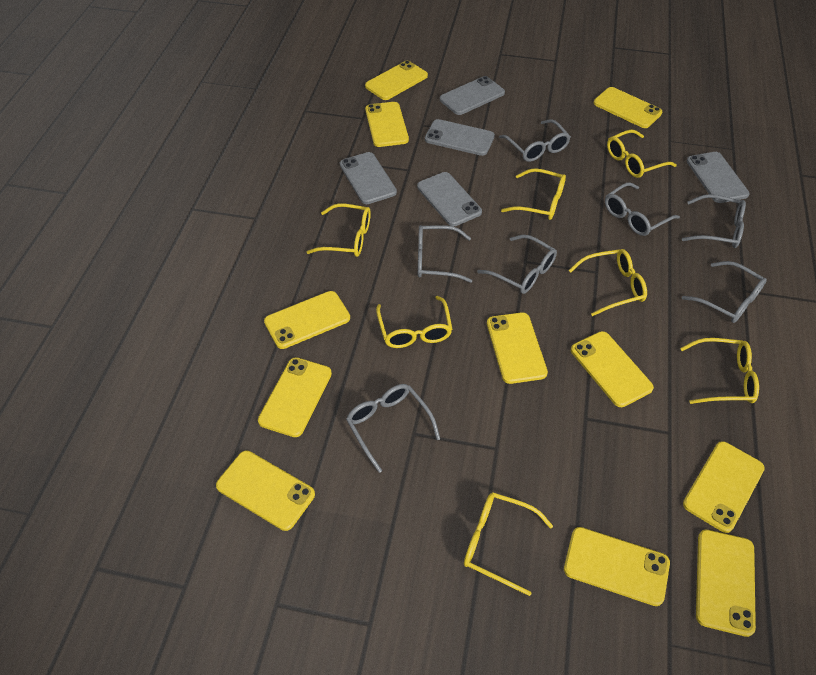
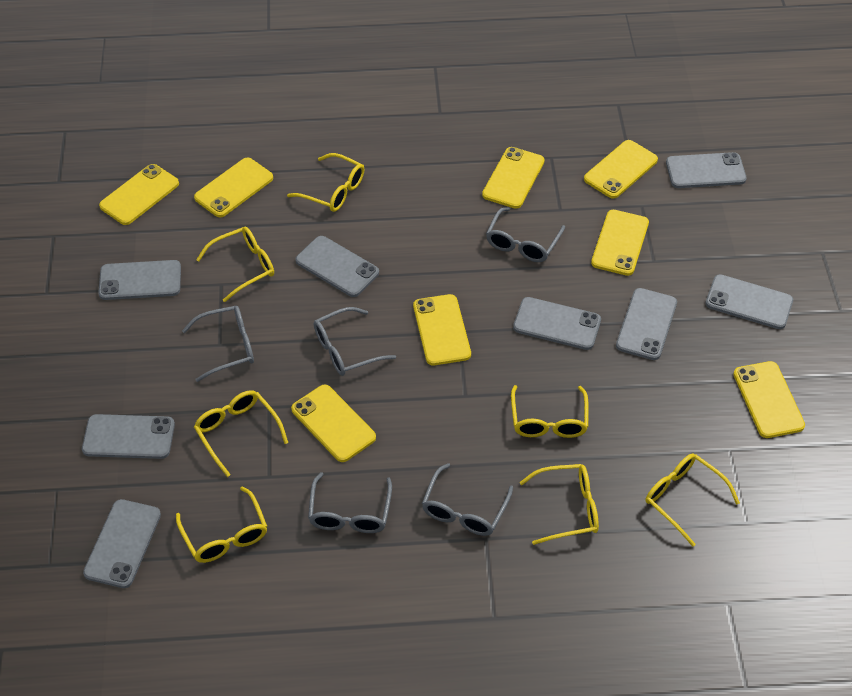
grey glasses: 7 -> 5
grey phone: 5 -> 8
yellow phone: 11 -> 8

